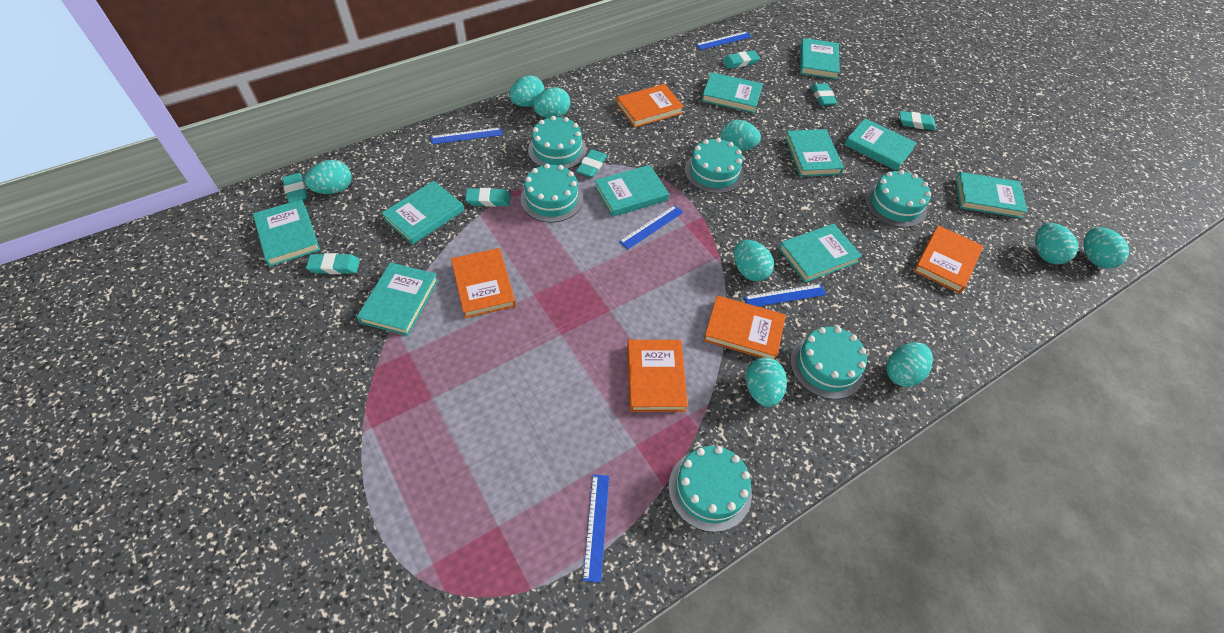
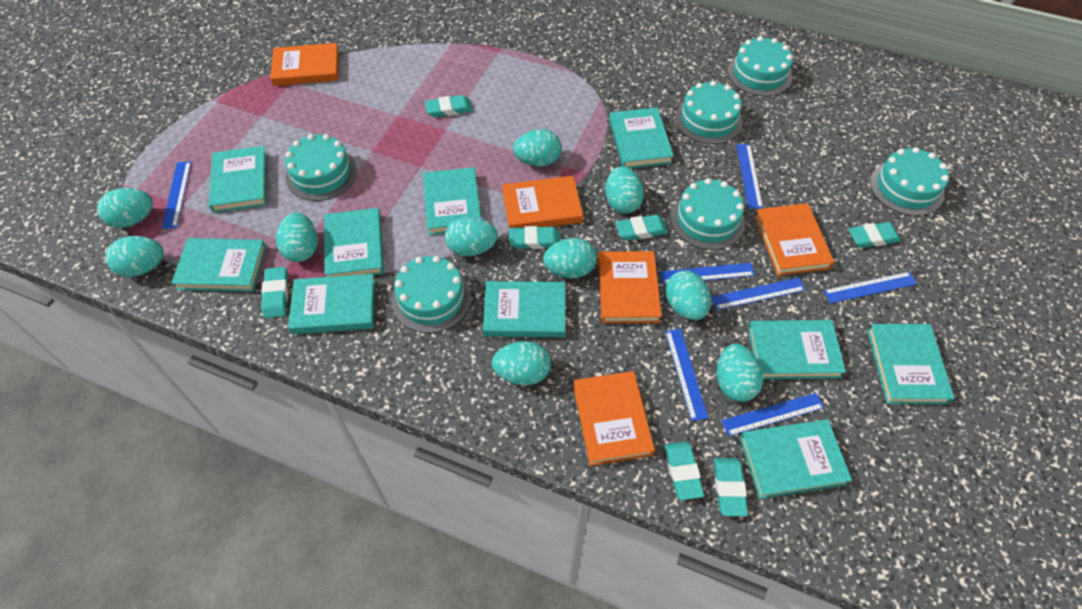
blue ruler: 5 -> 7
turquoise egg: 9 -> 10

